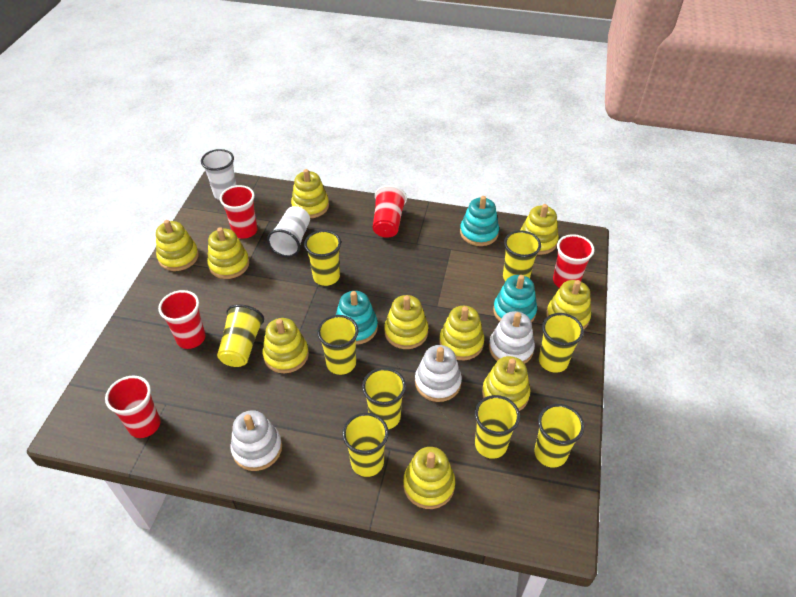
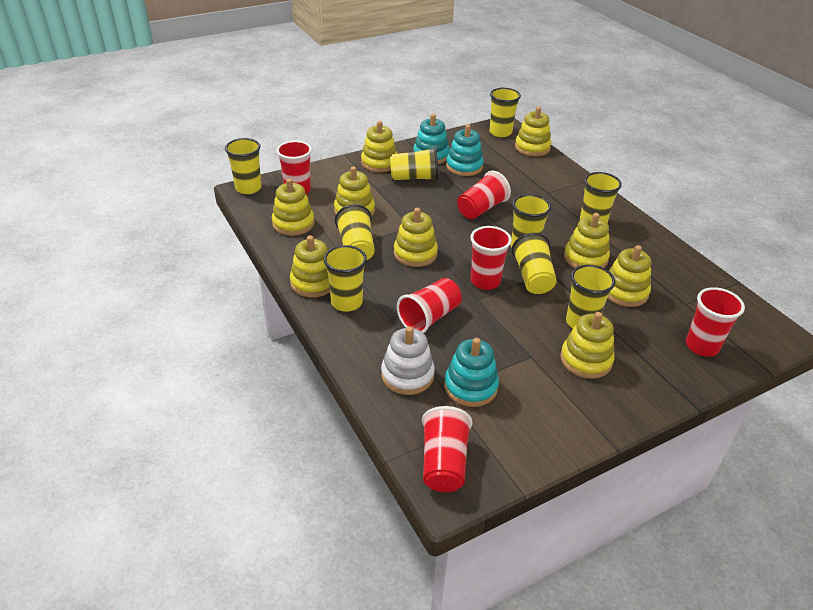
red cup: 5 -> 6
white cup: 2 -> 0
white stacking toy: 3 -> 1
yellow stacking toy: 10 -> 9

